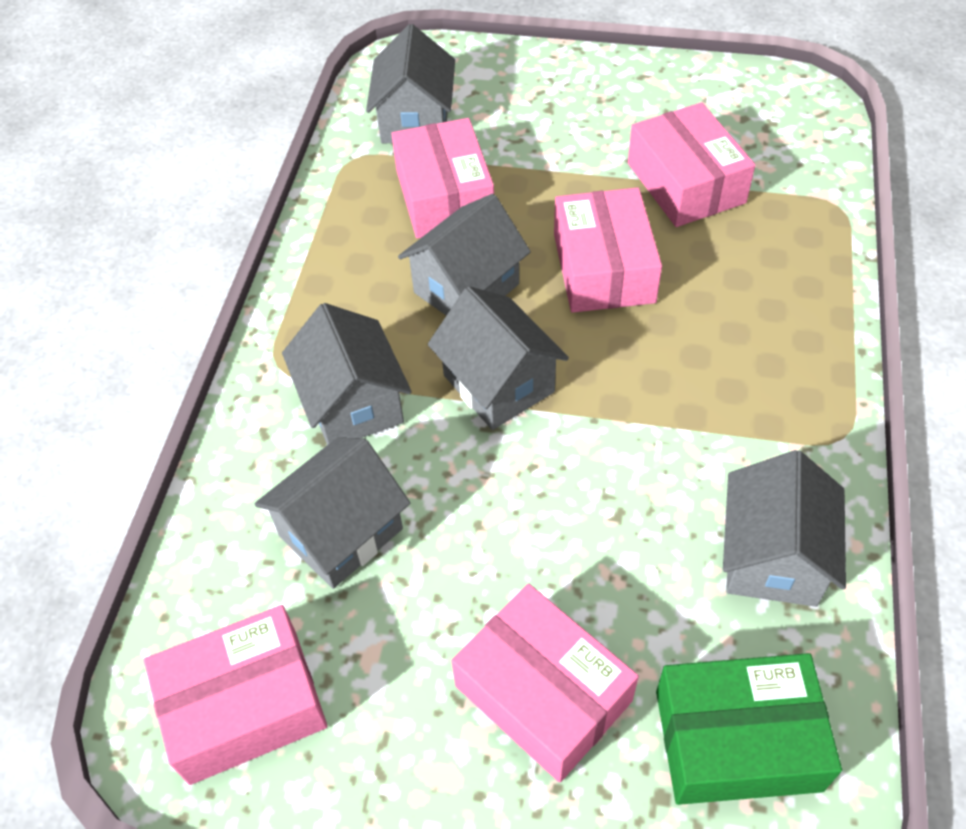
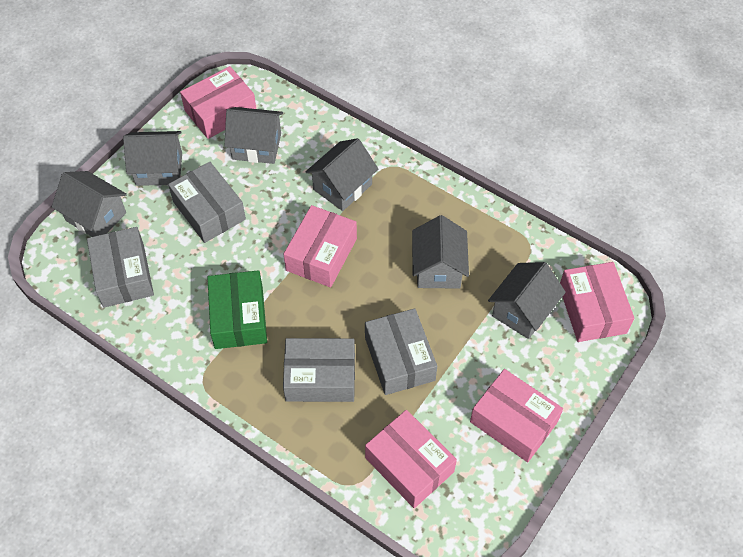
grey box: 0 -> 4

